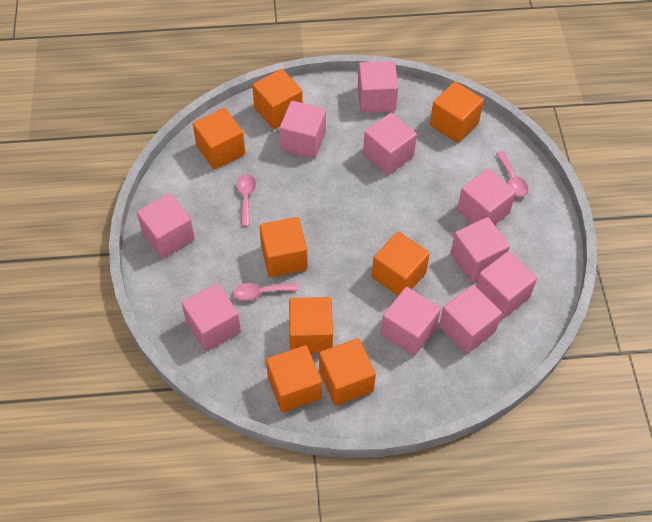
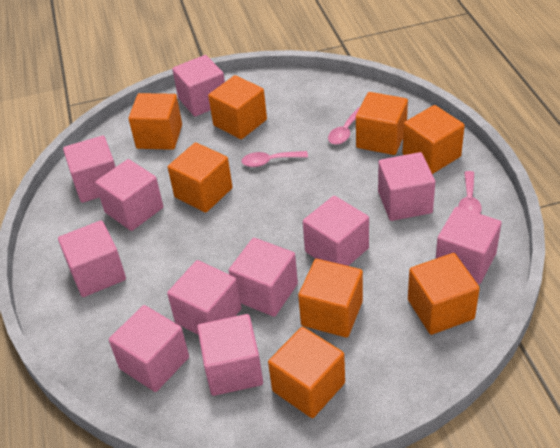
pink cube: 10 -> 11

